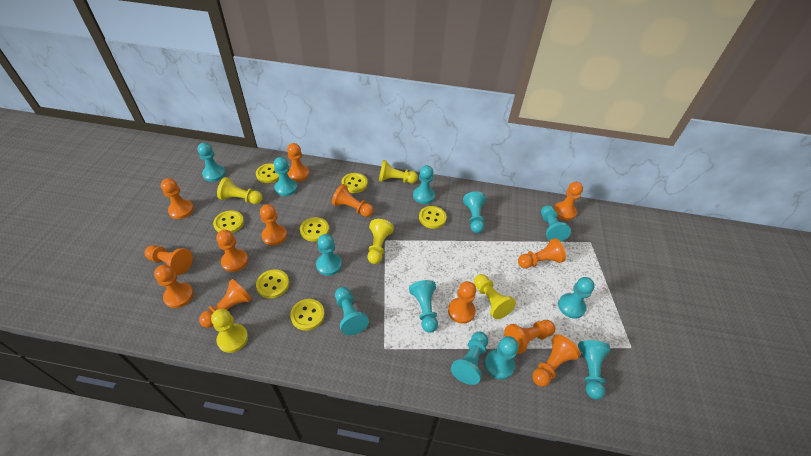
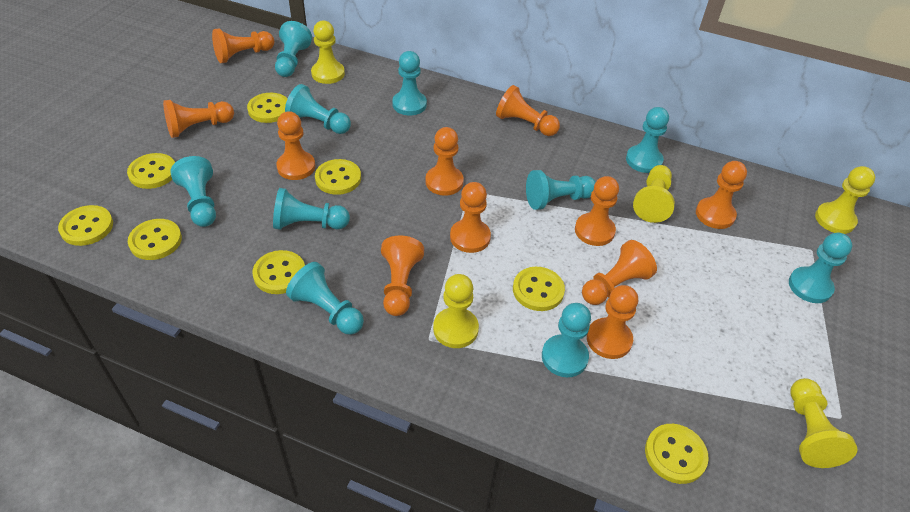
orange pawn: 13 -> 11
turquoise pawn: 12 -> 10
yellow button: 7 -> 8

